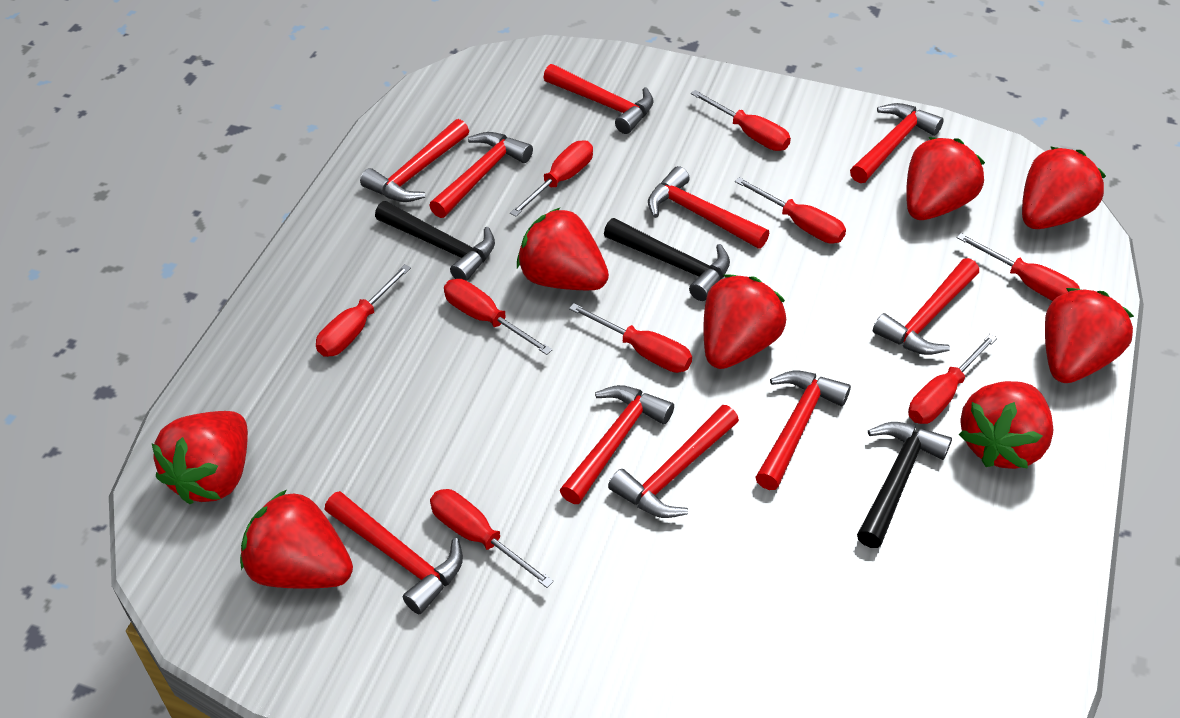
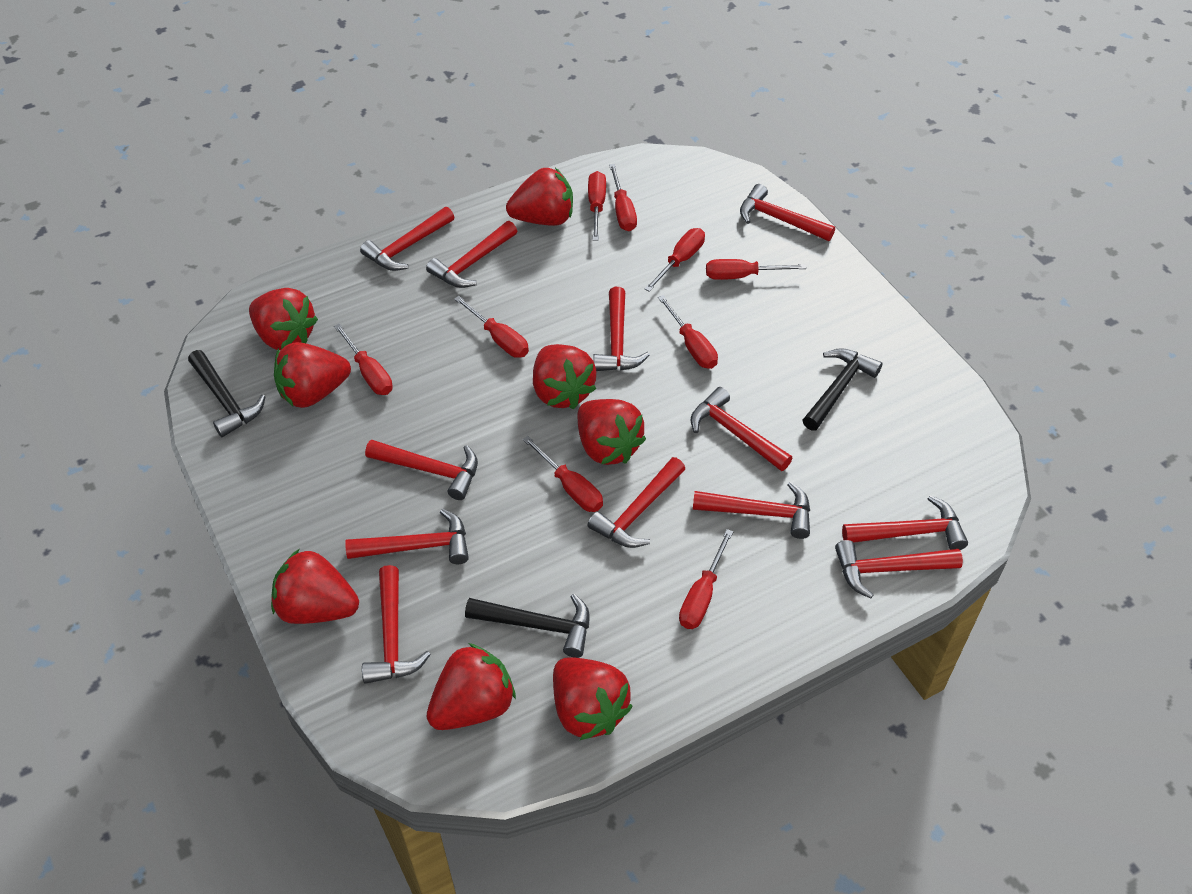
red hammer: 10 -> 12

